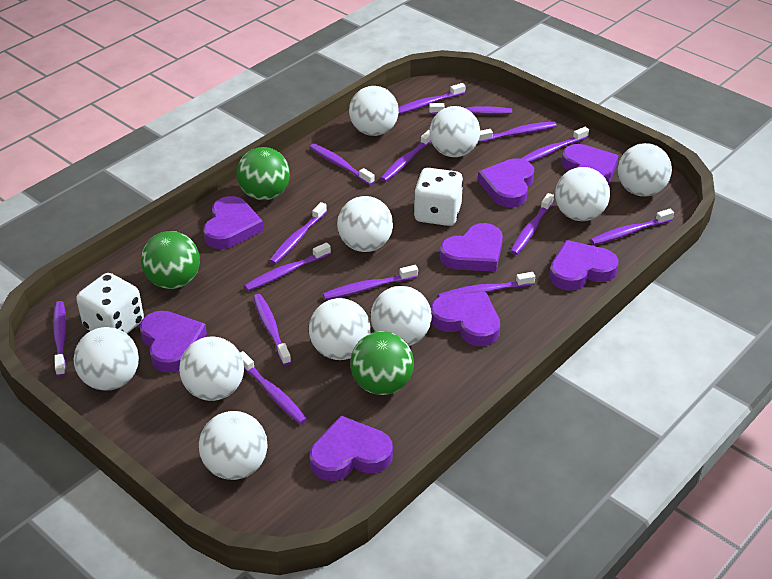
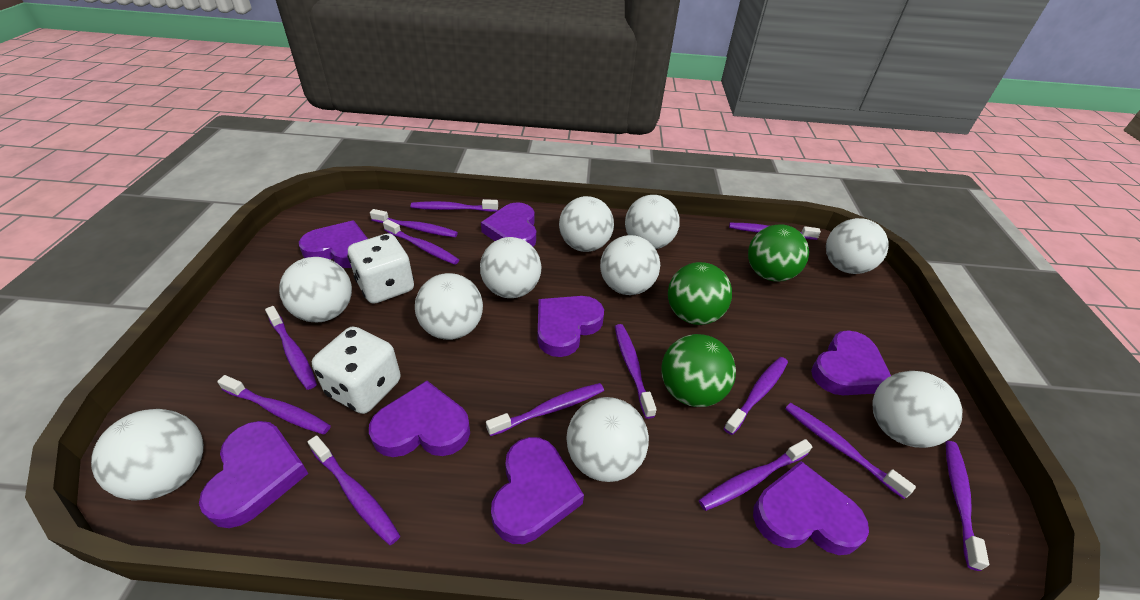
purple toothbrush: 15 -> 13

